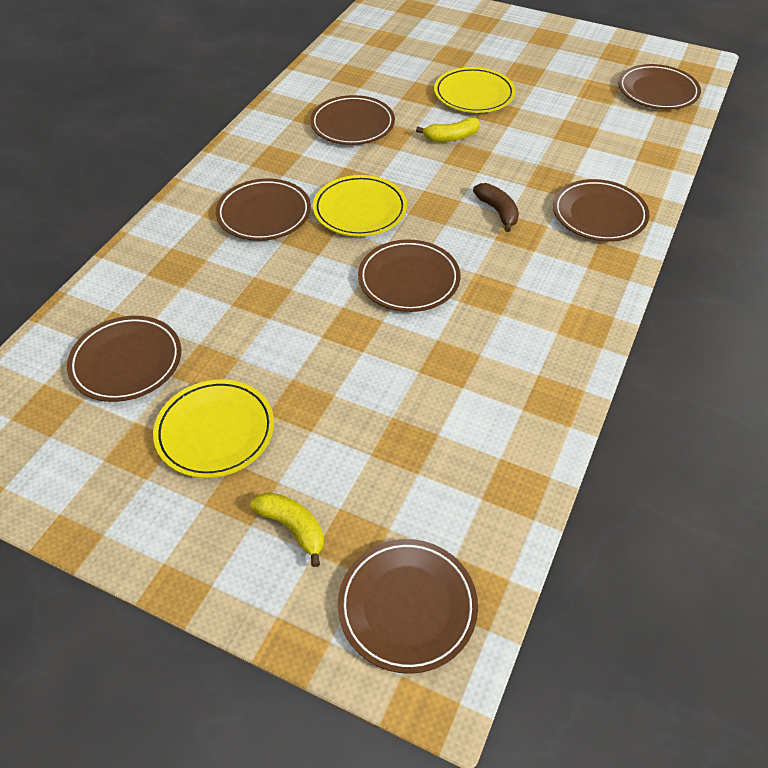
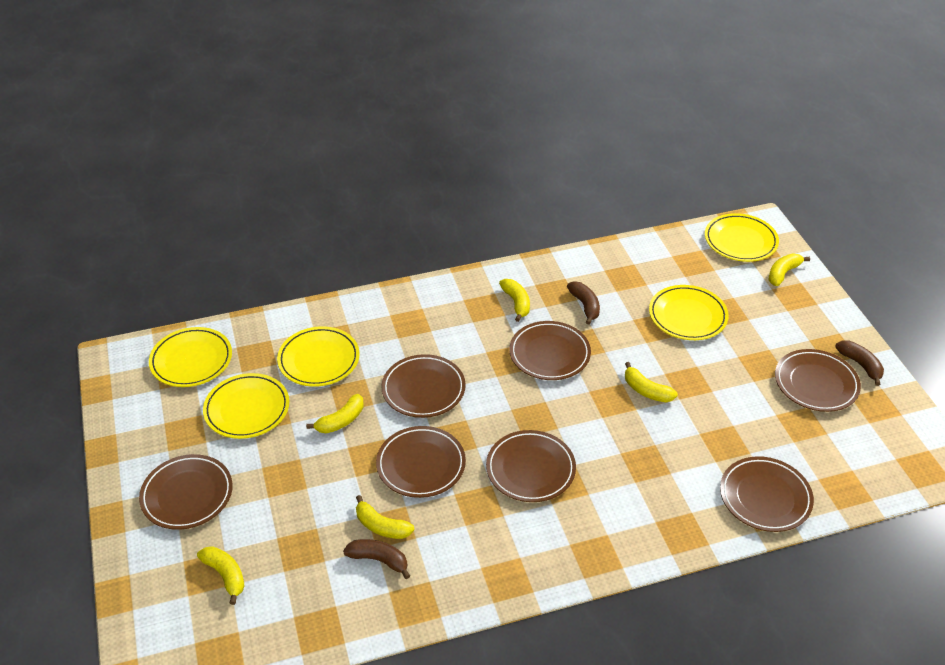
brown banana: 1 -> 3
yellow banana: 2 -> 6
yellow plate: 3 -> 5

